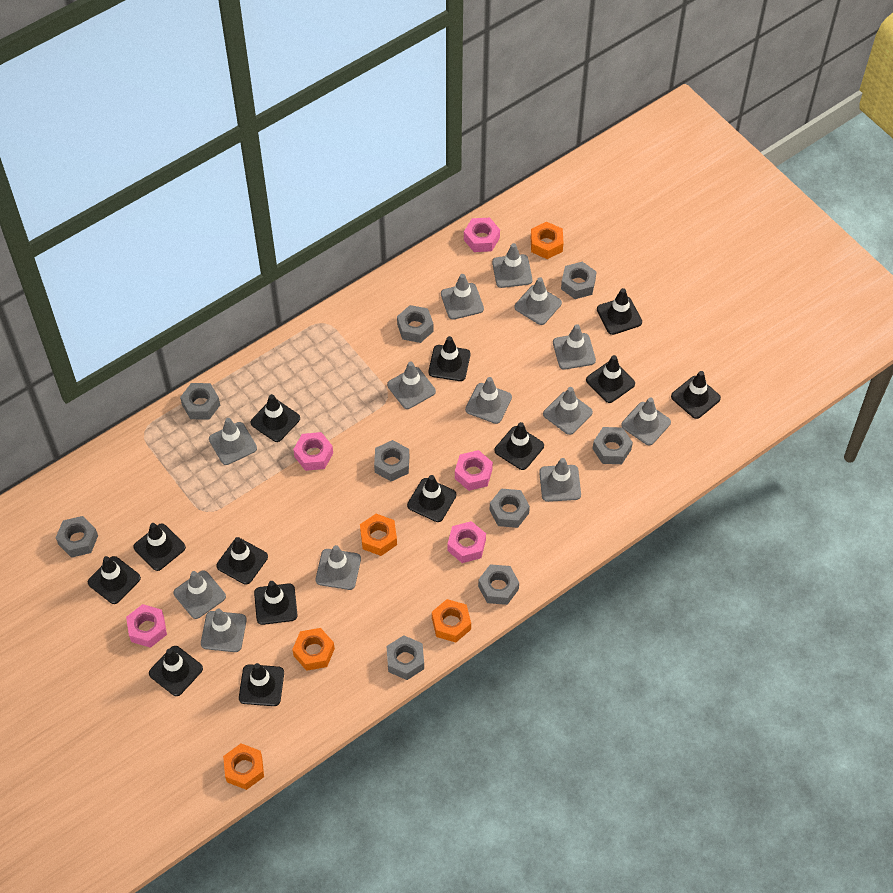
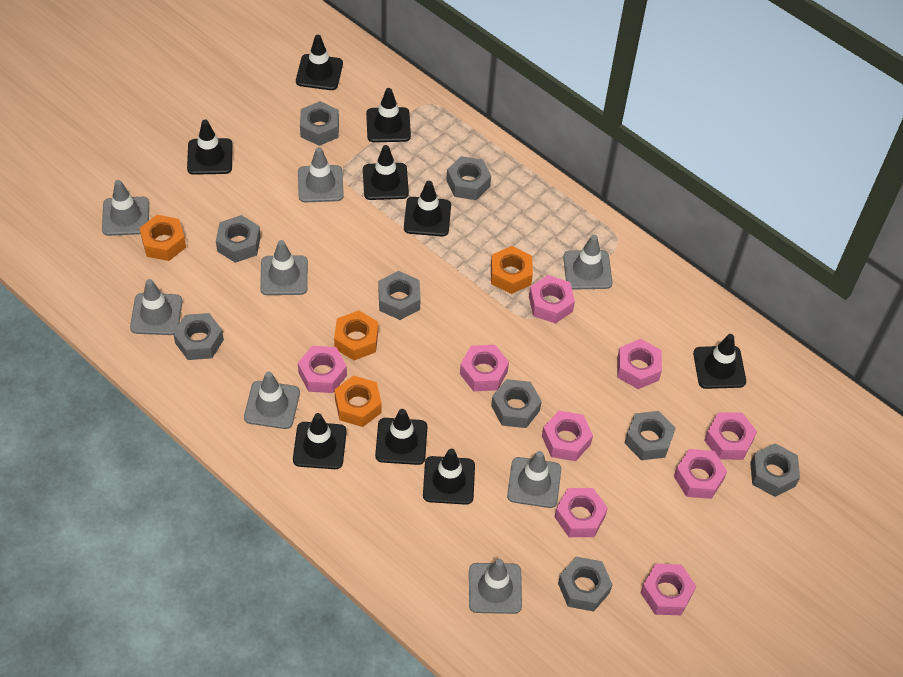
black traffic cone: 13 -> 9
grey traffic cone: 13 -> 8
orange nut: 5 -> 4
pink nut: 5 -> 9

